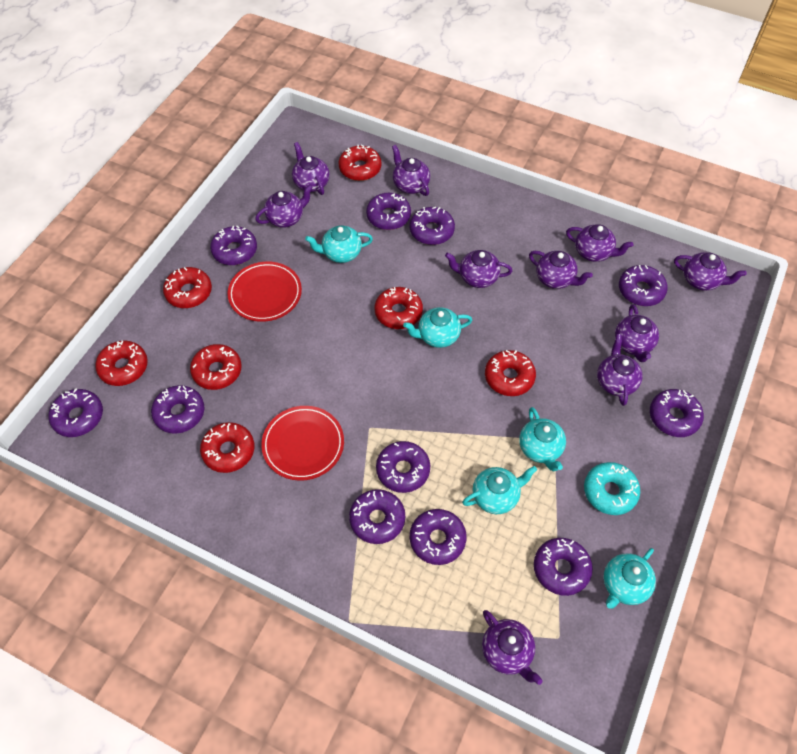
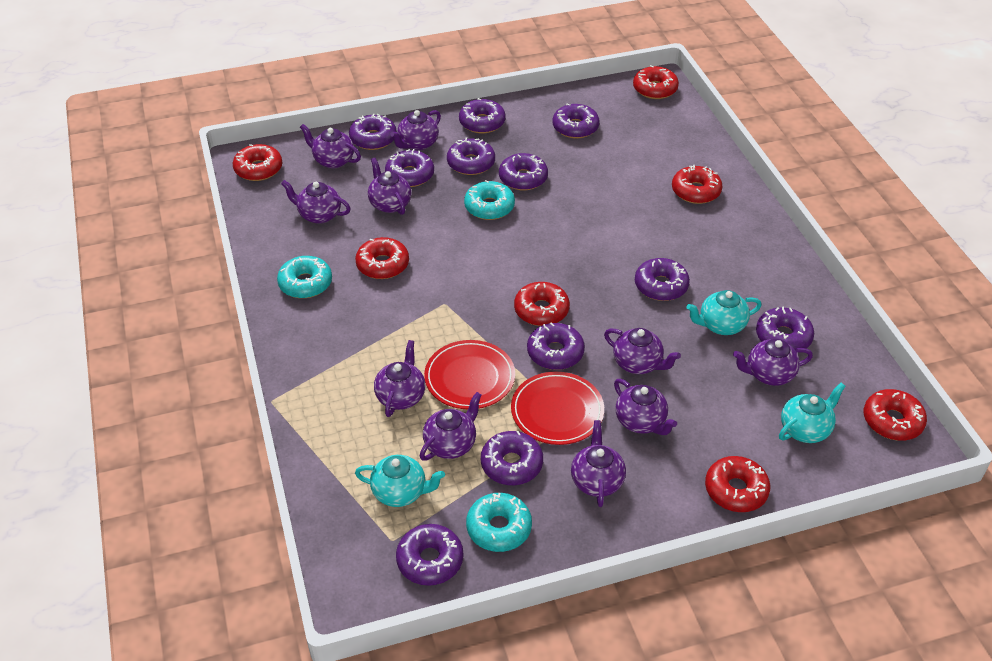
turquoise donut: 1 -> 3
turquoise teapot: 5 -> 3

